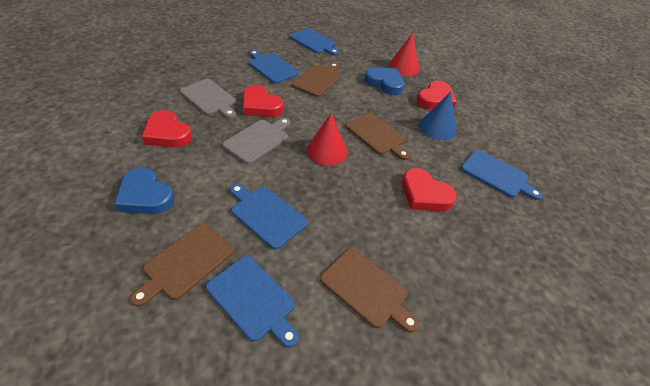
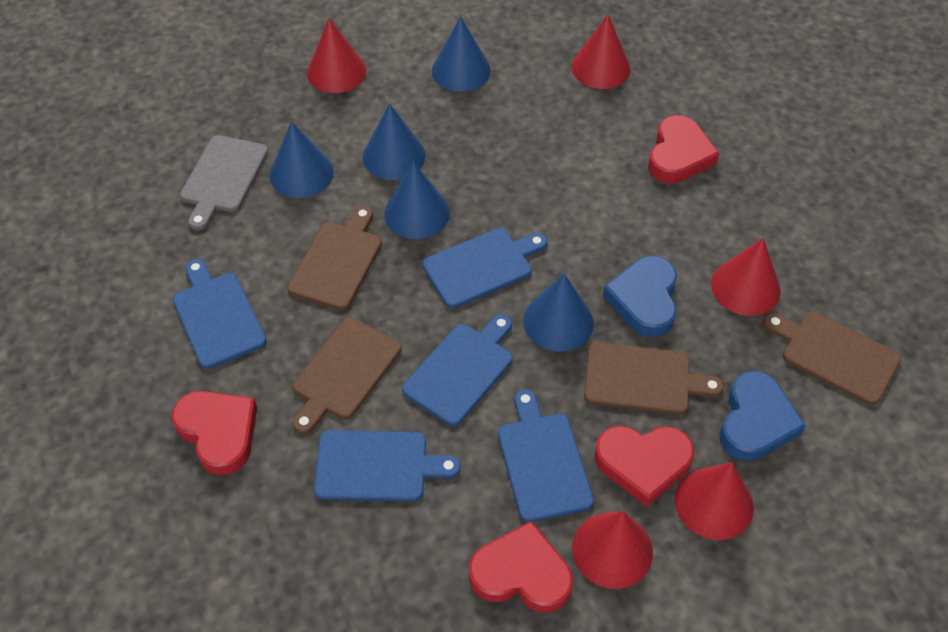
blue cone: 1 -> 5
grey cutting board: 2 -> 1
red cone: 2 -> 5

